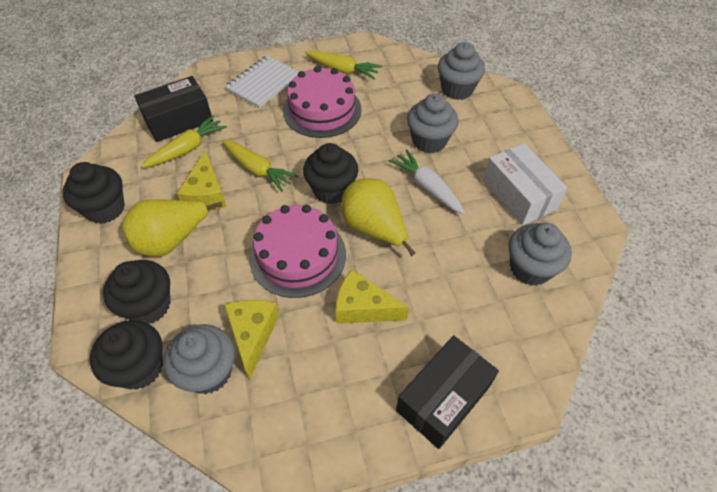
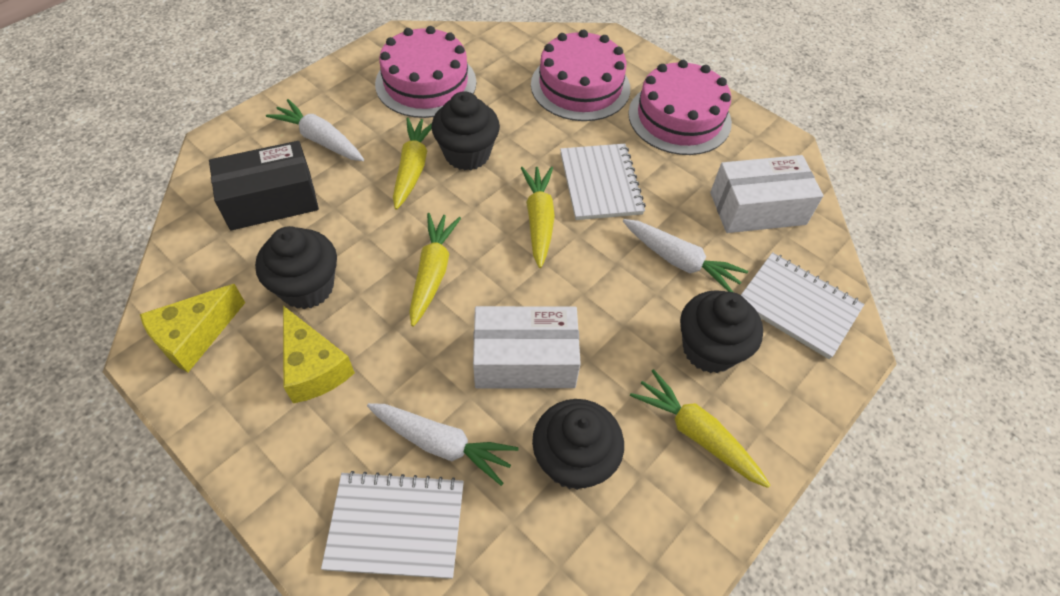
black box: 2 -> 1
grey cupcake: 4 -> 0
pink cake: 2 -> 3
white box: 1 -> 2
white carrot: 1 -> 3
white notebook: 1 -> 3
yellow carrot: 3 -> 4
yellow cheese: 3 -> 2
yellow pear: 2 -> 0

